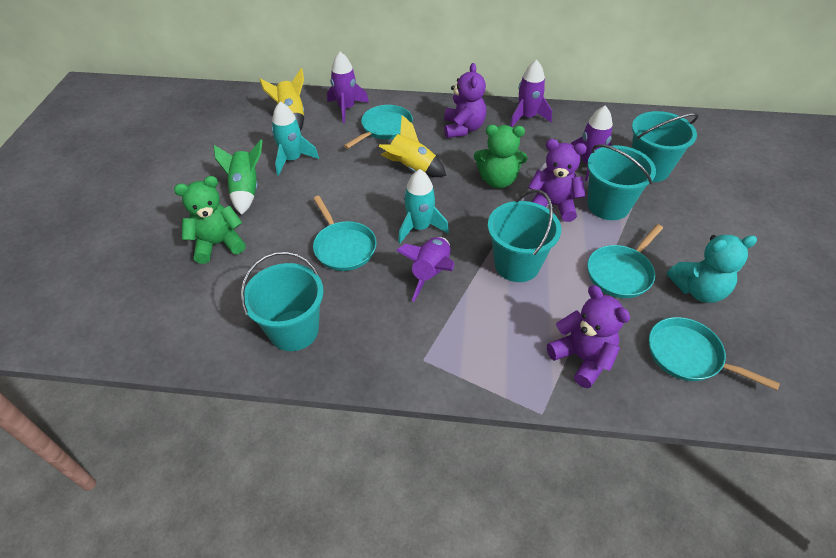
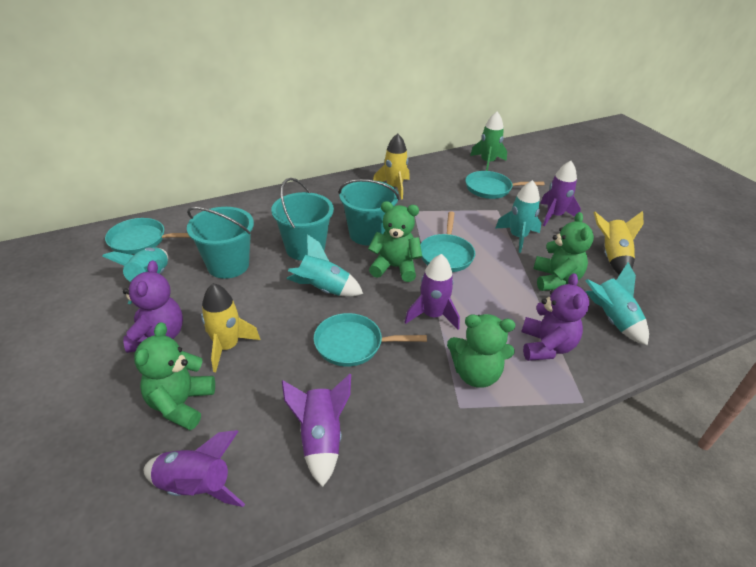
green teddy bear: 2 -> 4
purple teddy bear: 3 -> 2
turquoise bucket: 4 -> 3
turquoise rocket: 2 -> 4
turquoise teddy bear: 1 -> 0
yellow rocket: 2 -> 3

